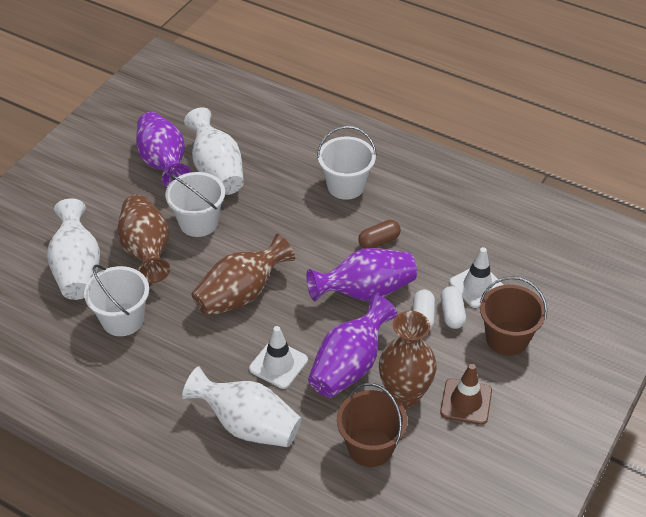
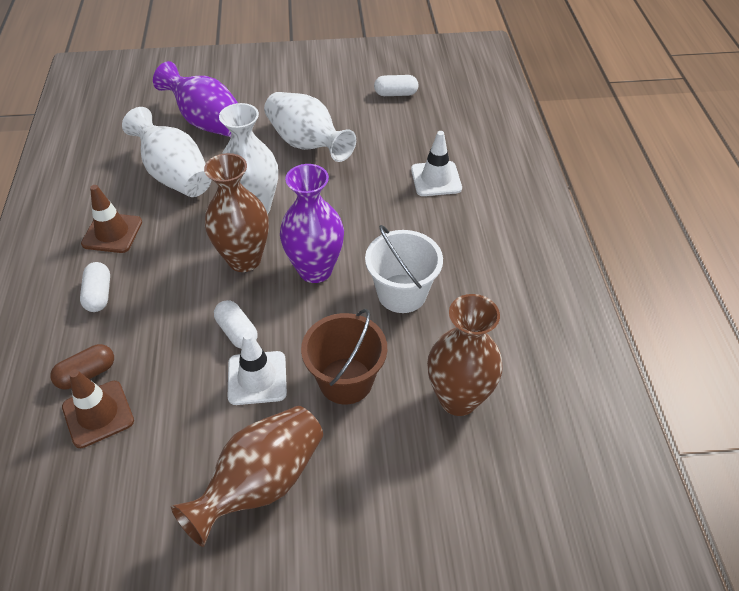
brown bucket: 2 -> 1
brown traffic cone: 1 -> 2
purple vase: 3 -> 2
white bucket: 3 -> 1
white capsule: 2 -> 3

